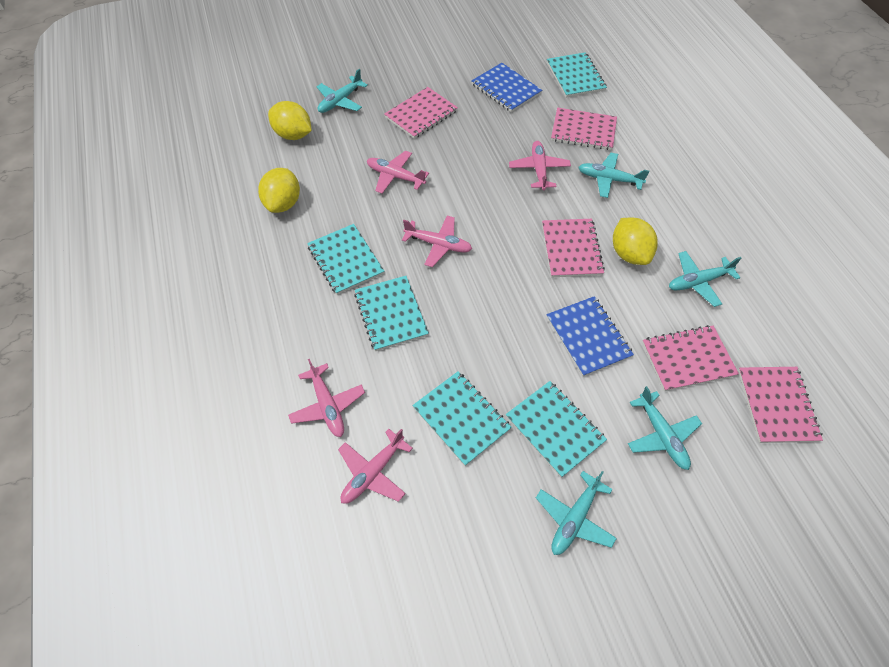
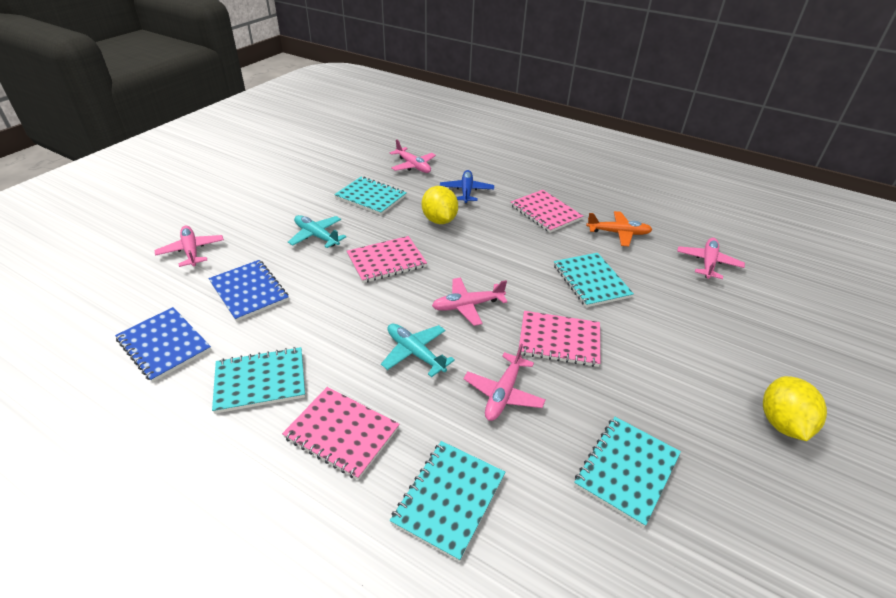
blue plane: 0 -> 1
orange plane: 0 -> 1
pink notebook: 5 -> 4
turquoise plane: 5 -> 2
yellow lemon: 3 -> 2

